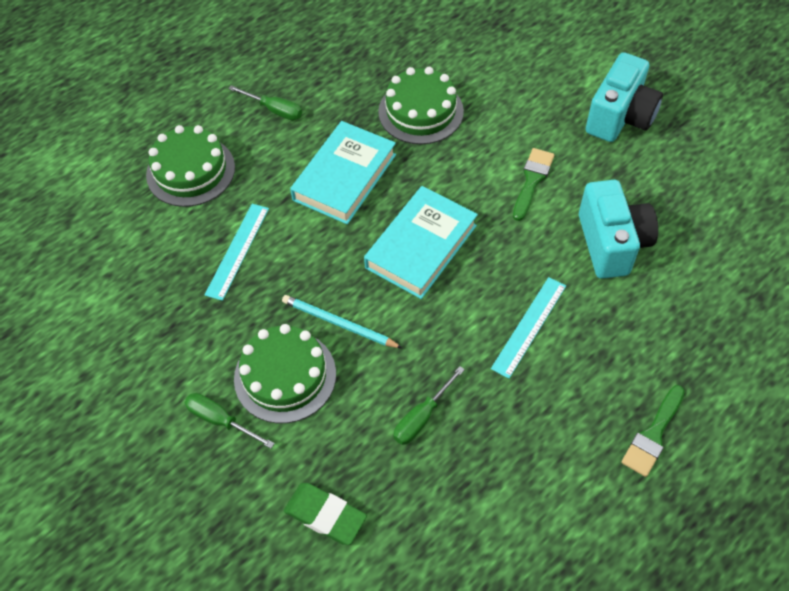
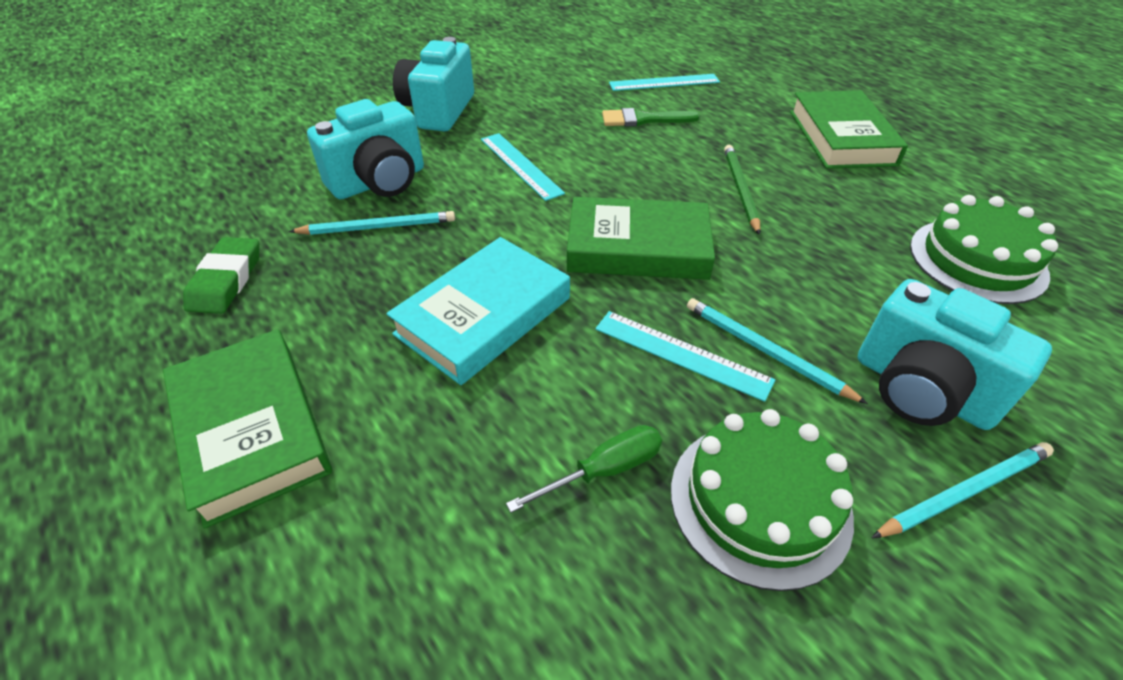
green book: 0 -> 3
green brush: 2 -> 1
green cake: 3 -> 2
green pencil: 0 -> 1
green screwdriver: 3 -> 1
turquoise book: 2 -> 1
turquoise camera: 2 -> 3
turquoise pencil: 1 -> 3
turquoise ruler: 2 -> 3

